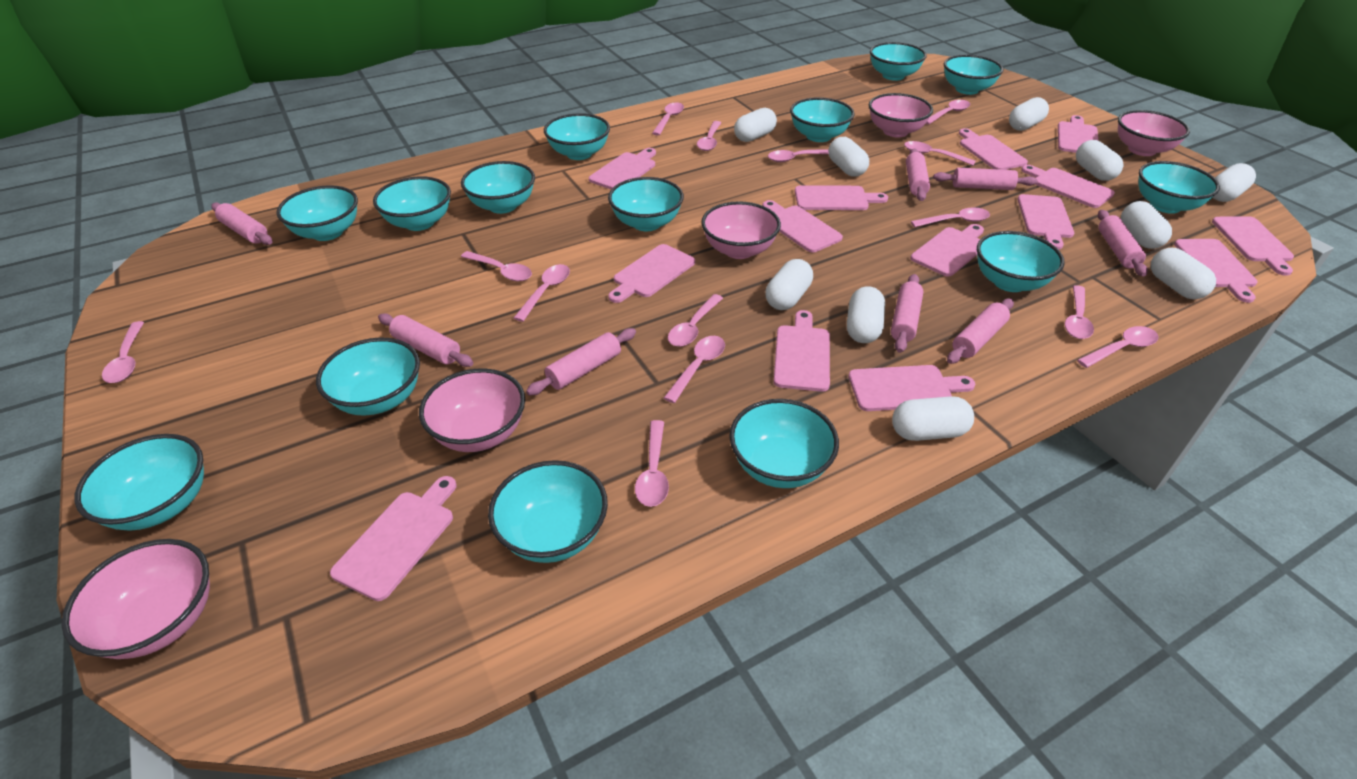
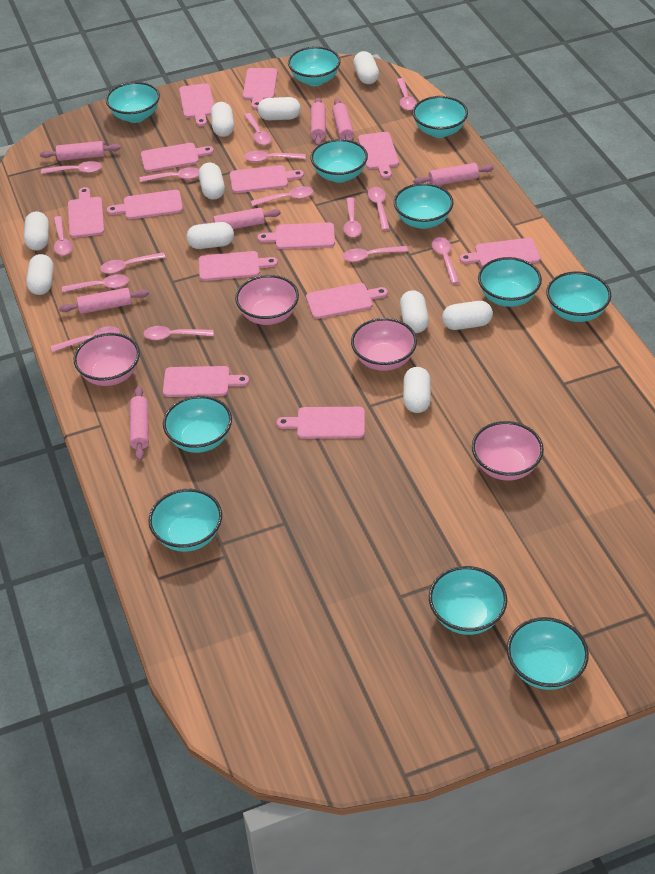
pink bowl: 5 -> 4
pink cutting board: 14 -> 13
pink rolling pin: 8 -> 7
pink spoon: 14 -> 15
turquoise bowl: 14 -> 11

